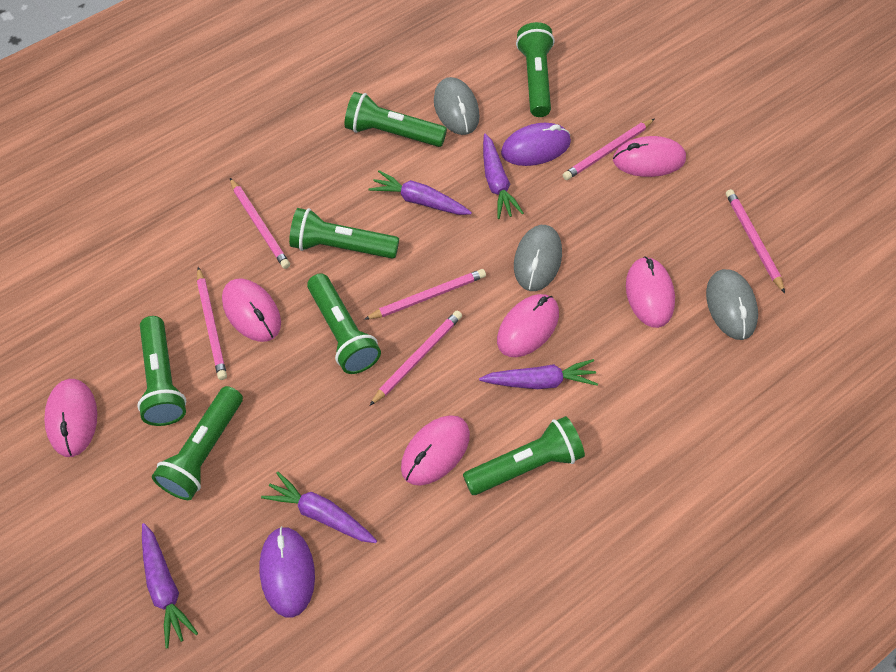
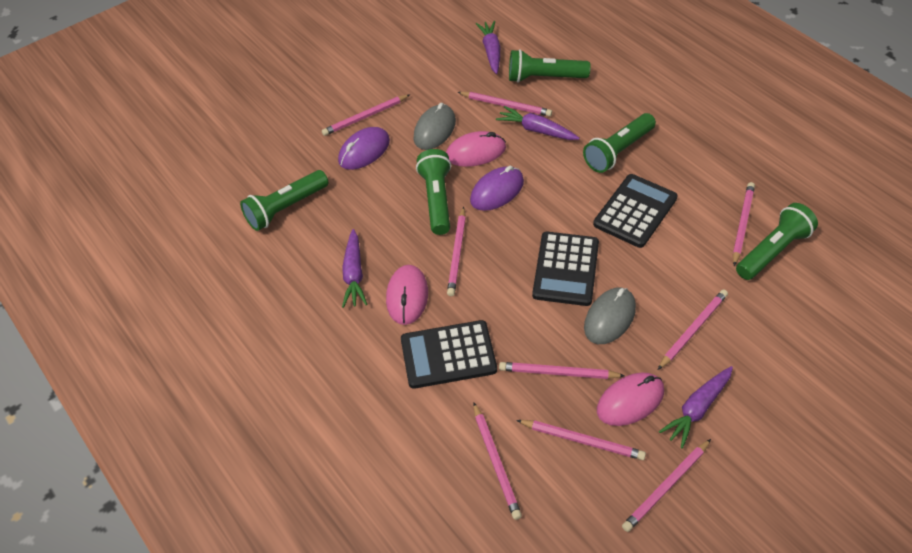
black calculator: 0 -> 3
green flashlight: 7 -> 5
grey mouse: 3 -> 2
pink mouse: 6 -> 3
pink pencil: 6 -> 9
purple carrot: 5 -> 4

